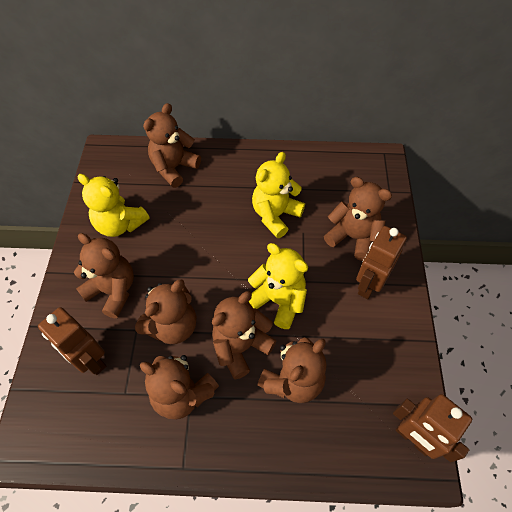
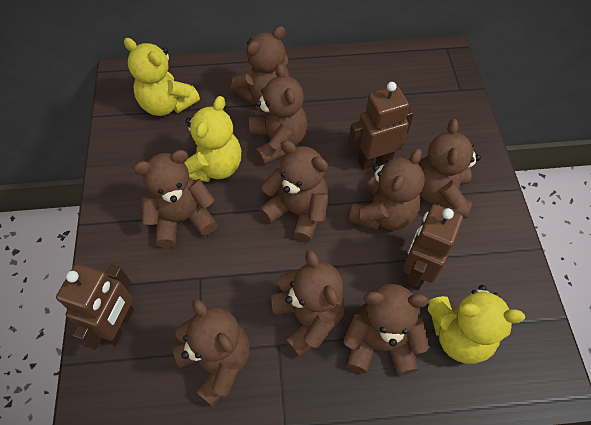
brown teddy bear: 7 -> 9

